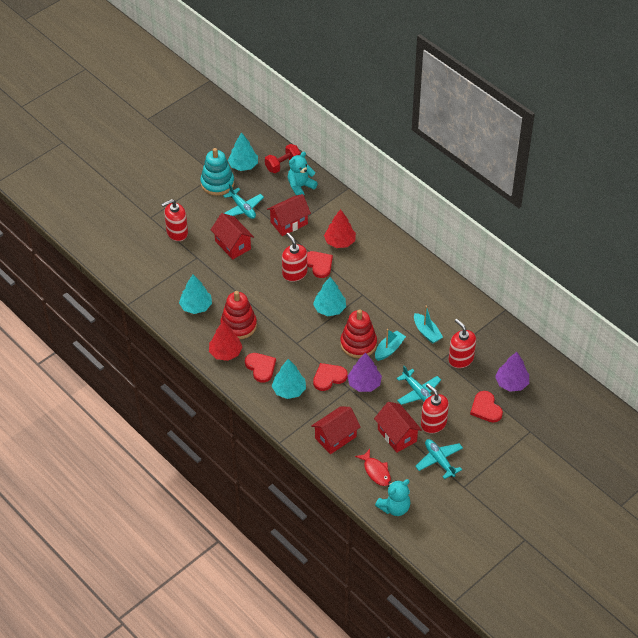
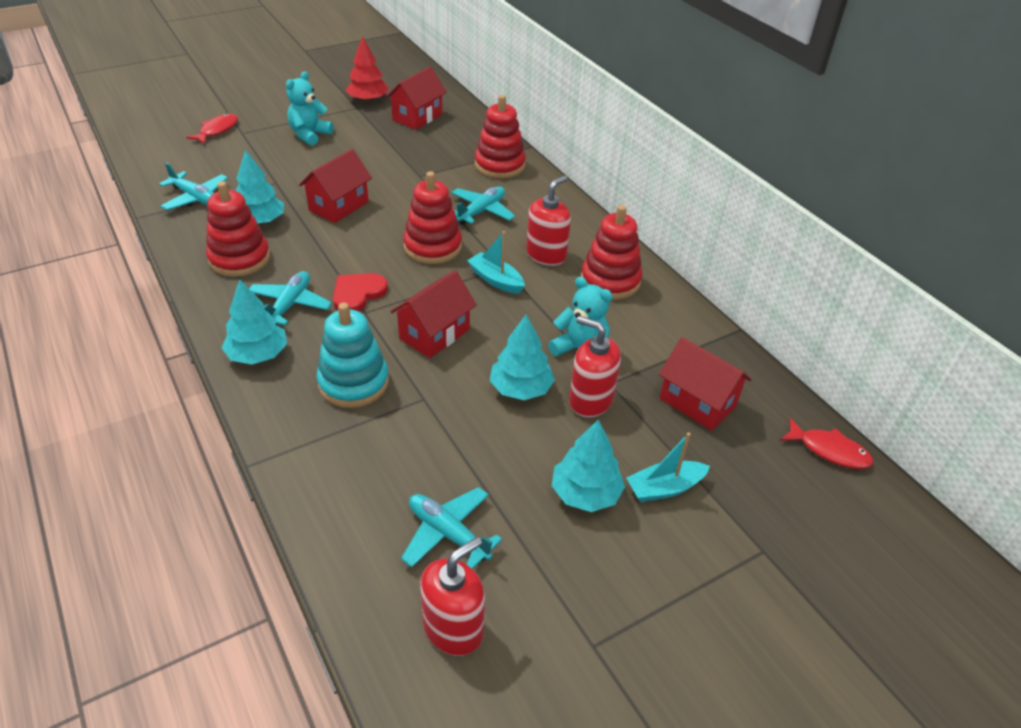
purple tree: 2 -> 0
red dumbbell: 1 -> 0
red fish: 1 -> 2
red heart: 4 -> 1
red soap dispenser: 4 -> 3
red stacking toy: 2 -> 4
red tree: 2 -> 1
turquoise plane: 3 -> 4

